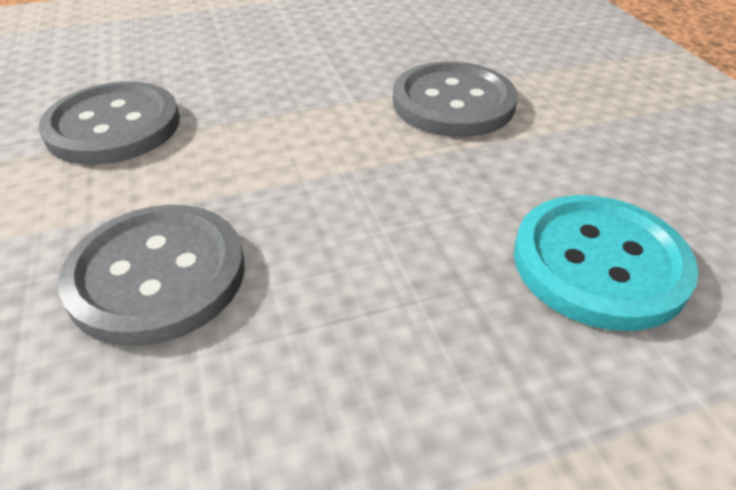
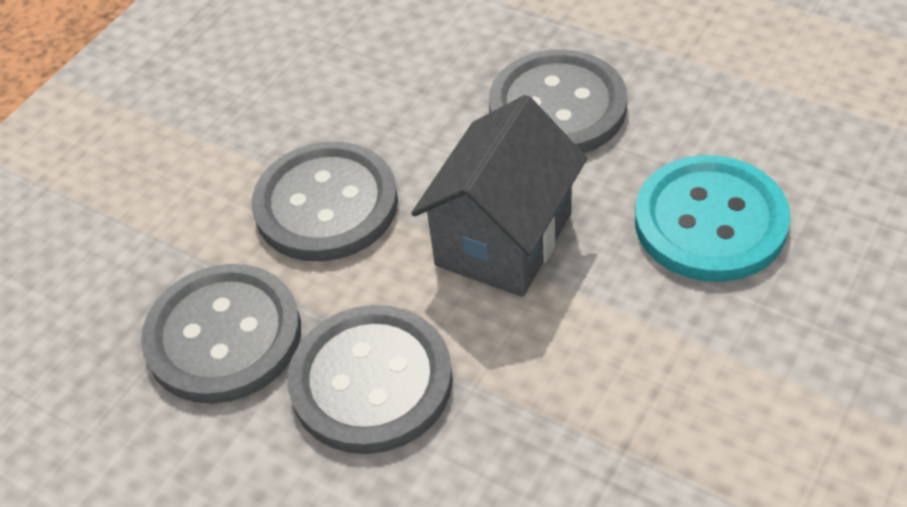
grey button: 3 -> 4
grey house: 0 -> 1

